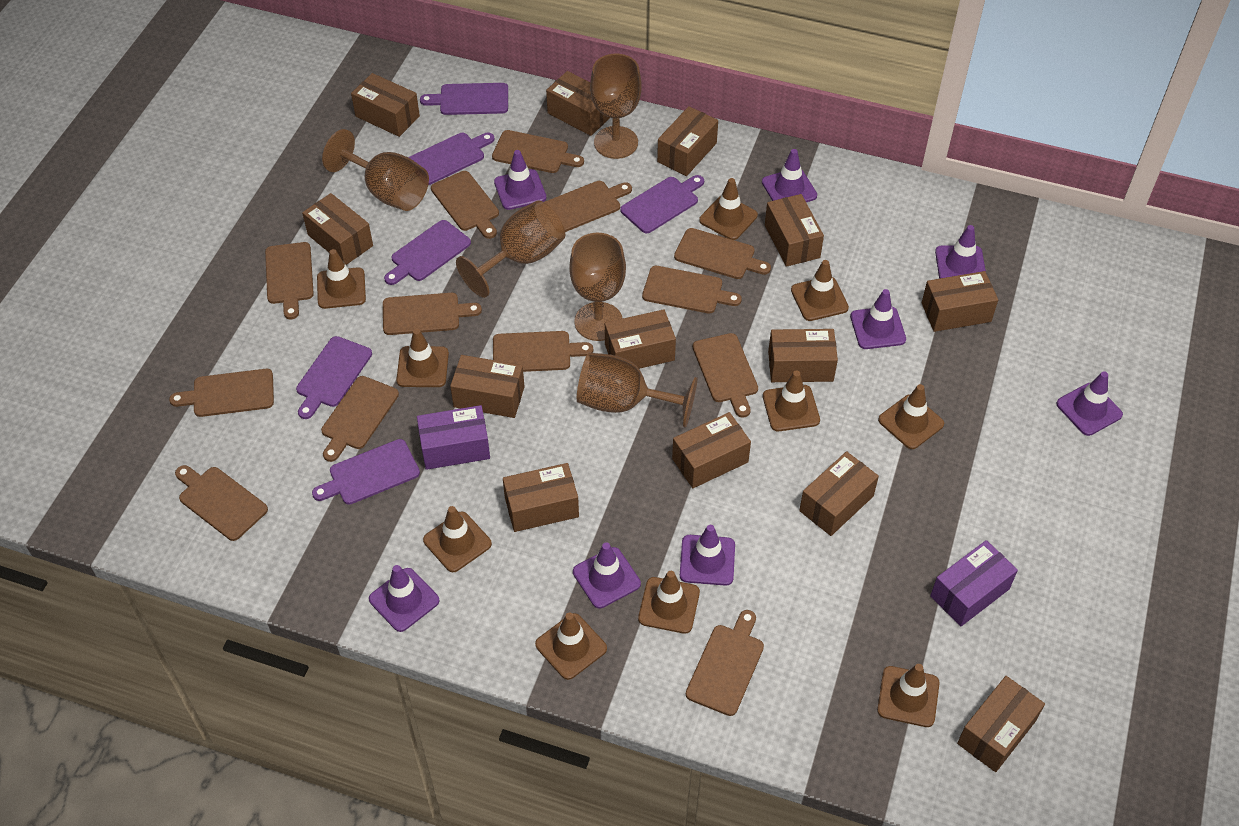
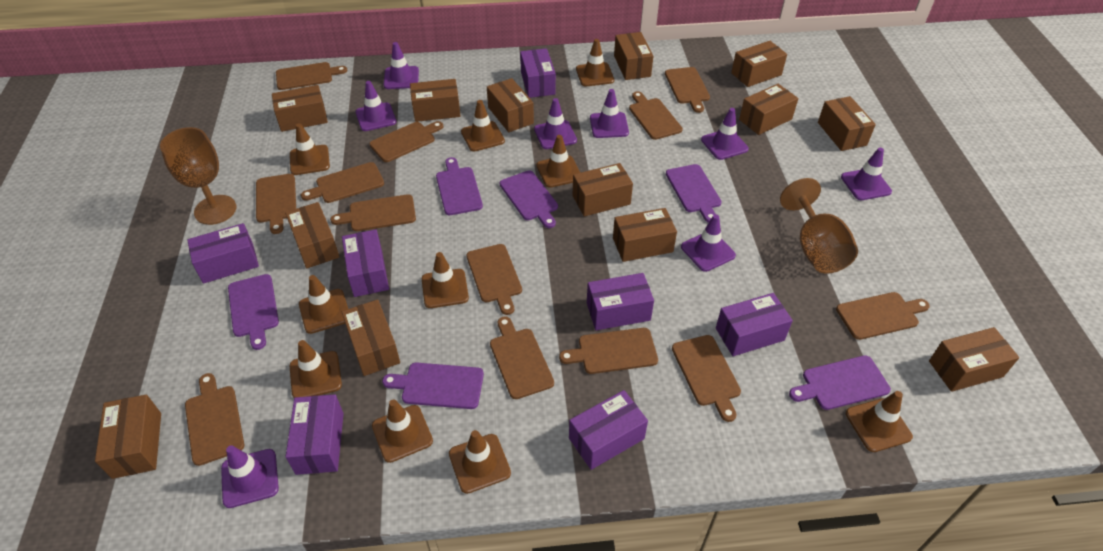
brown goblet: 5 -> 2
purple box: 2 -> 7

